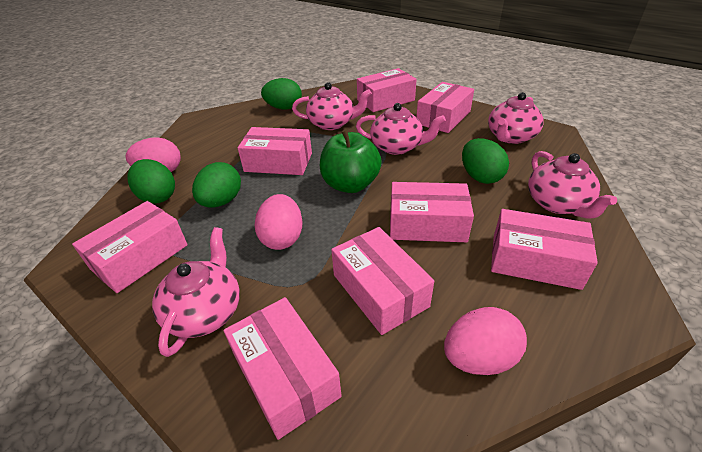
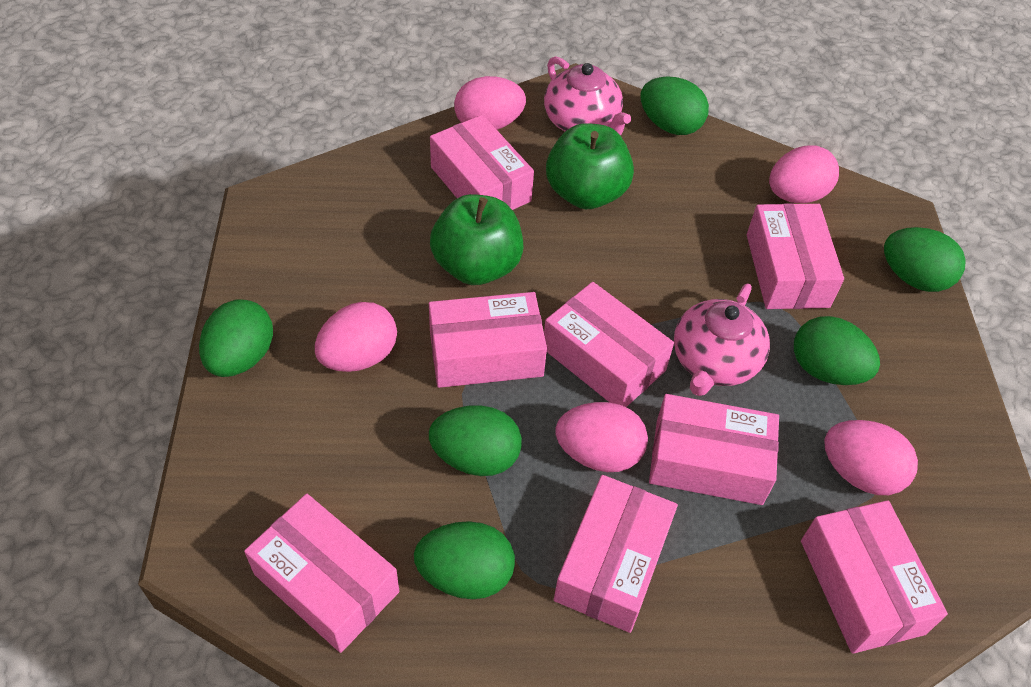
green apple: 1 -> 2
green egg: 4 -> 6
pink egg: 3 -> 5
pink teapot: 5 -> 2

